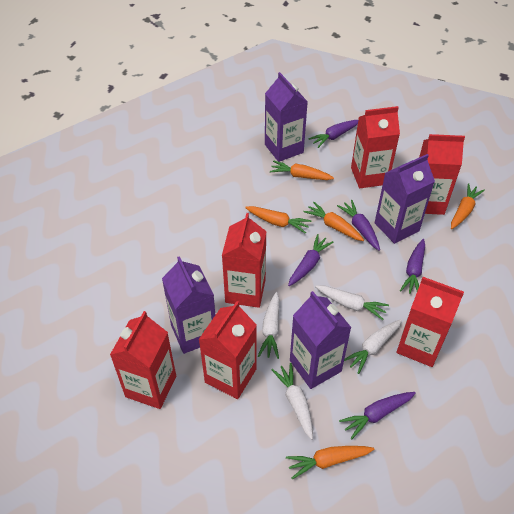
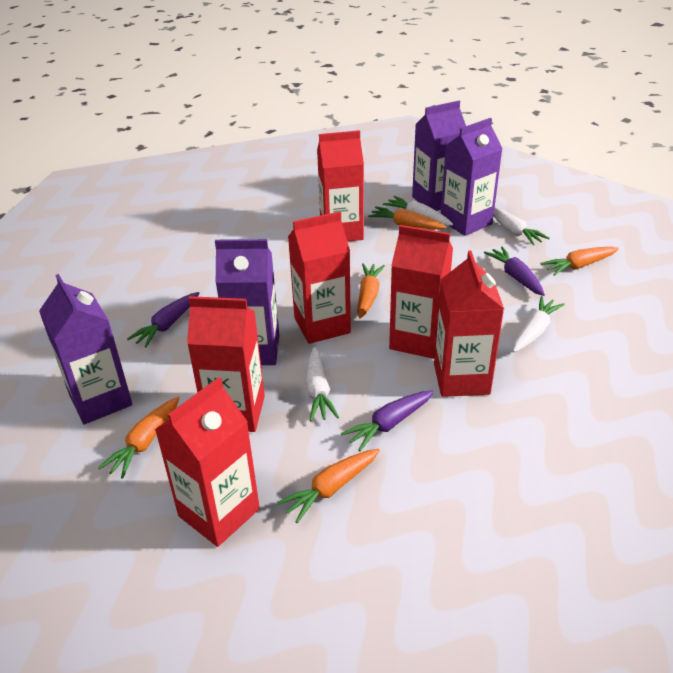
purple carrot: 5 -> 3

